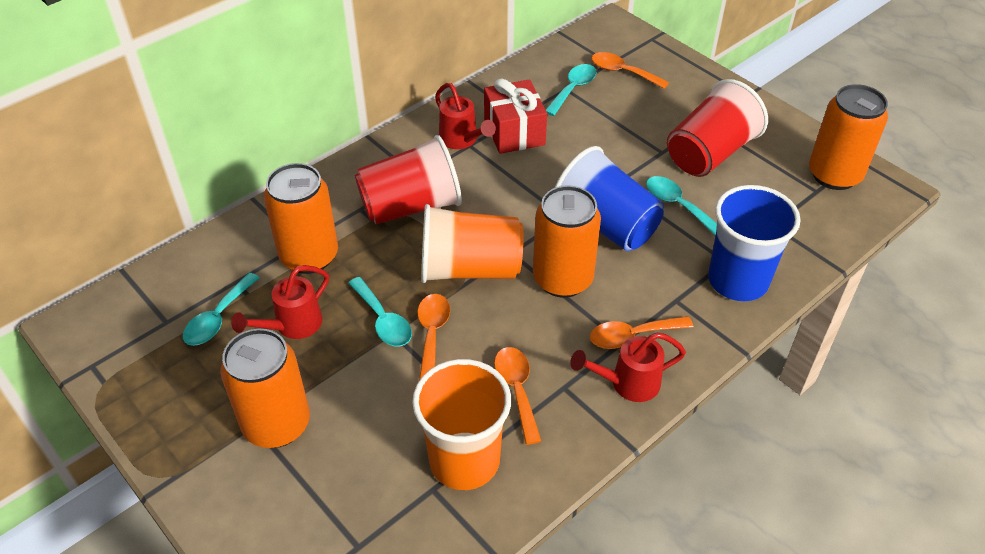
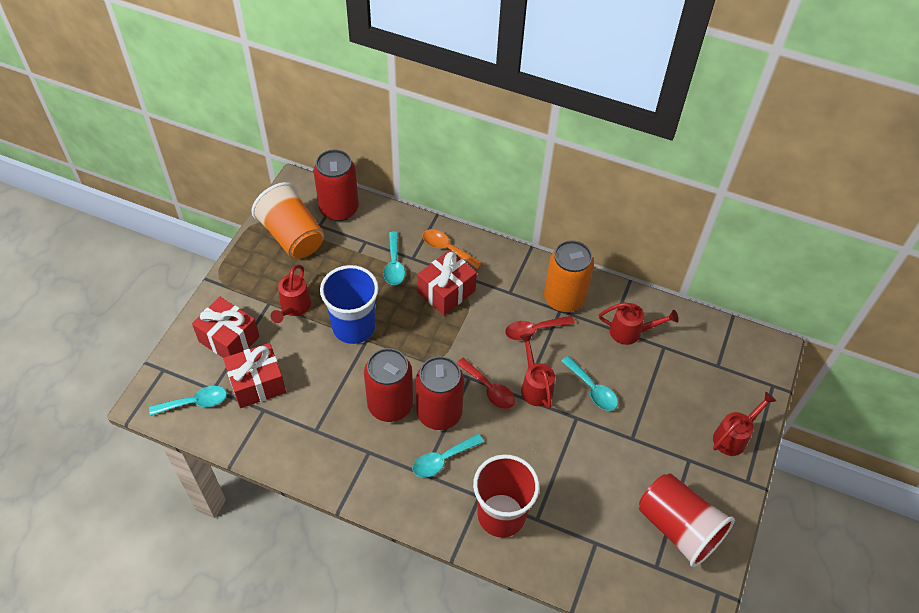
blue cup: 2 -> 1
orange can: 4 -> 1
orange cup: 2 -> 1
orange spoon: 4 -> 1
red can: 0 -> 3
red gift: 1 -> 3
red spoon: 0 -> 2
red watering can: 3 -> 4

